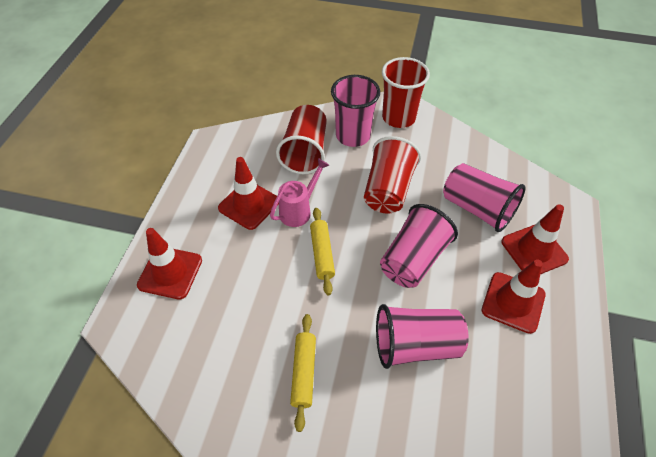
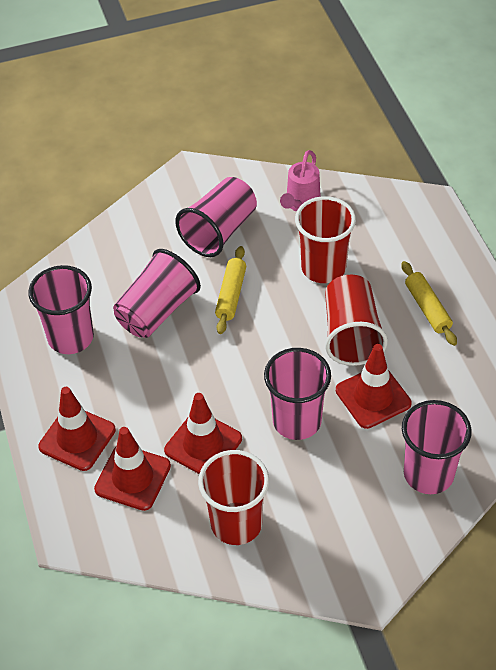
pink cup: 4 -> 5

